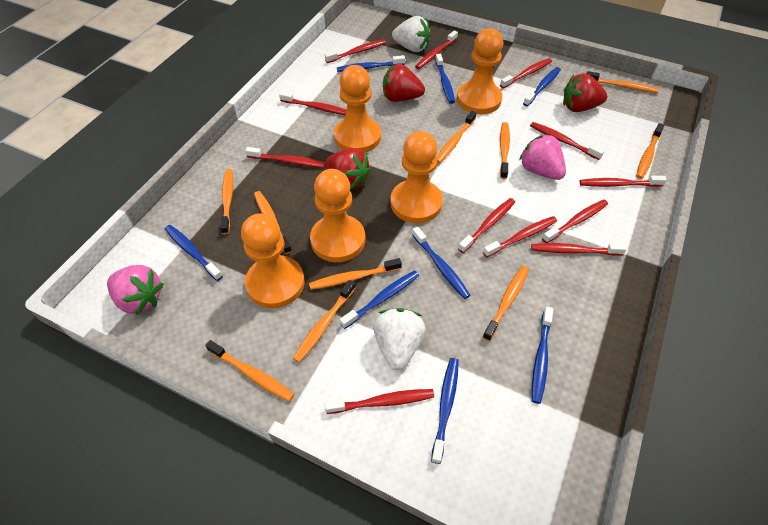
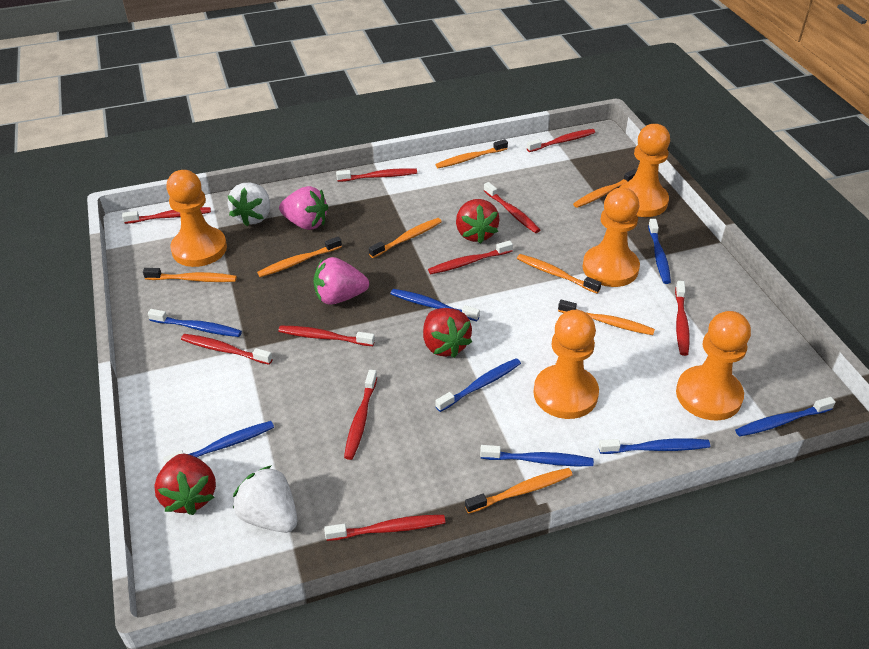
orange toothbrush: 10 -> 8
red toothbrush: 12 -> 10

